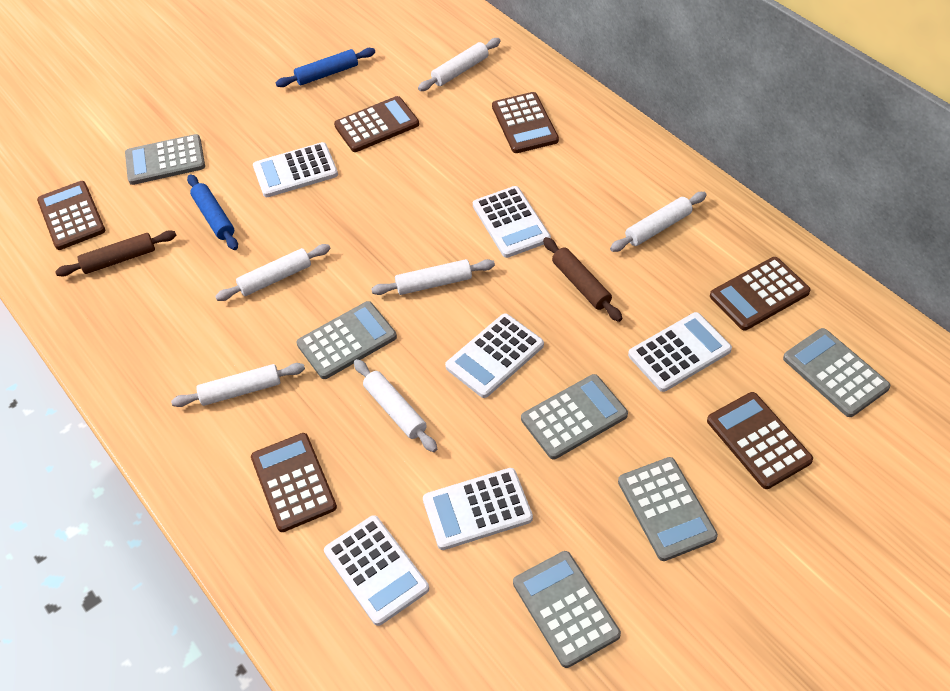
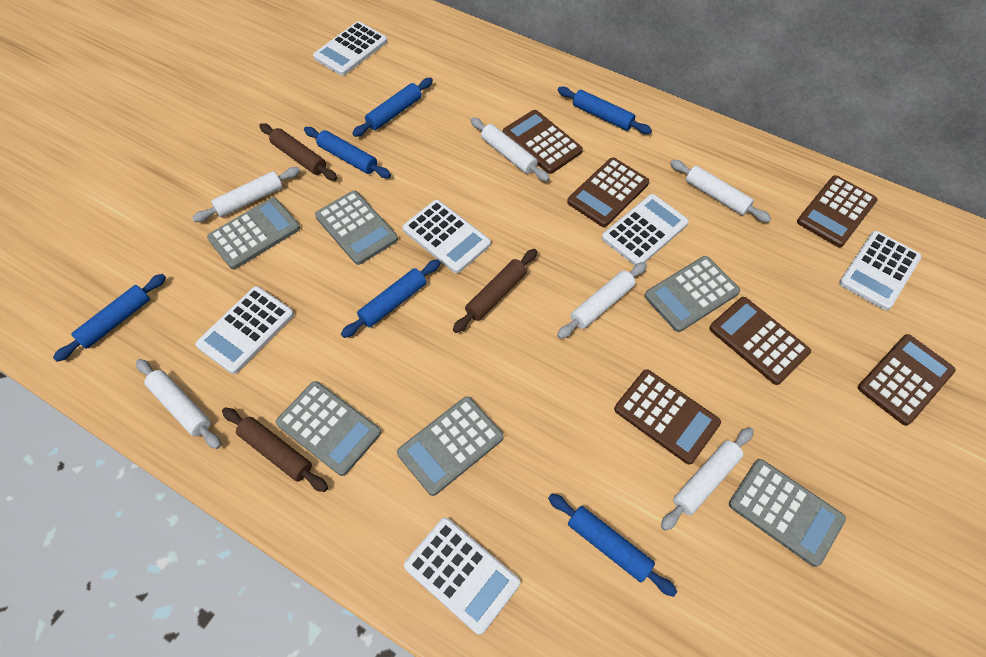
blue rolling pin: 2 -> 6
brown rolling pin: 2 -> 3

